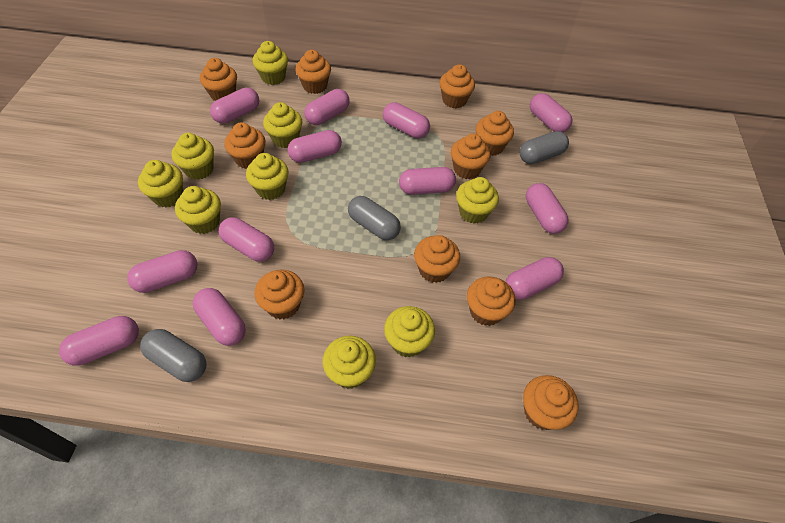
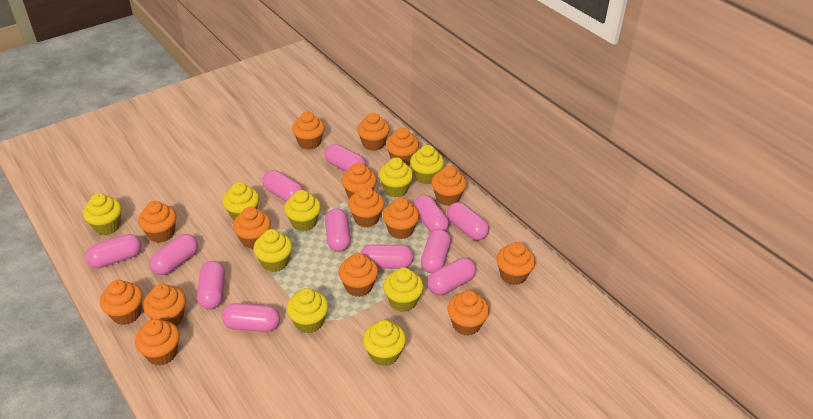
grey capsule: 3 -> 0
orange cupcake: 10 -> 15

